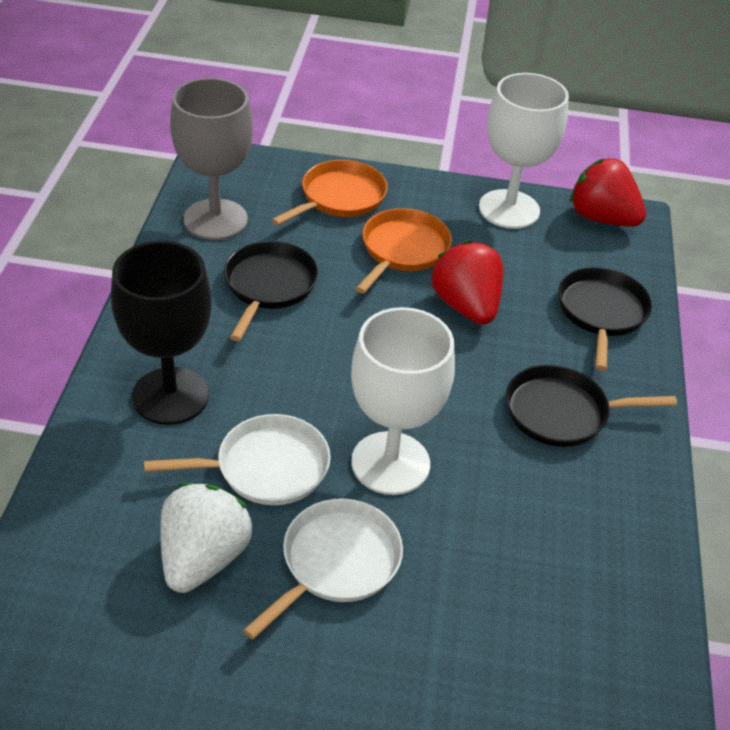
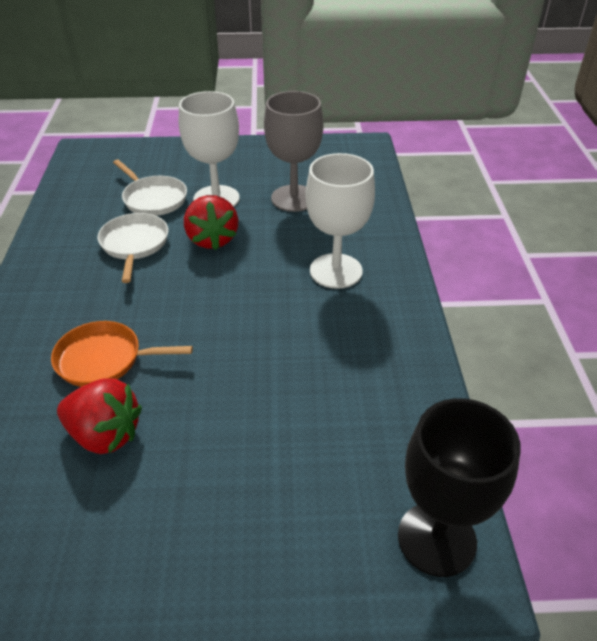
black pan: 3 -> 0
orange pan: 2 -> 1
white strawberry: 1 -> 0

